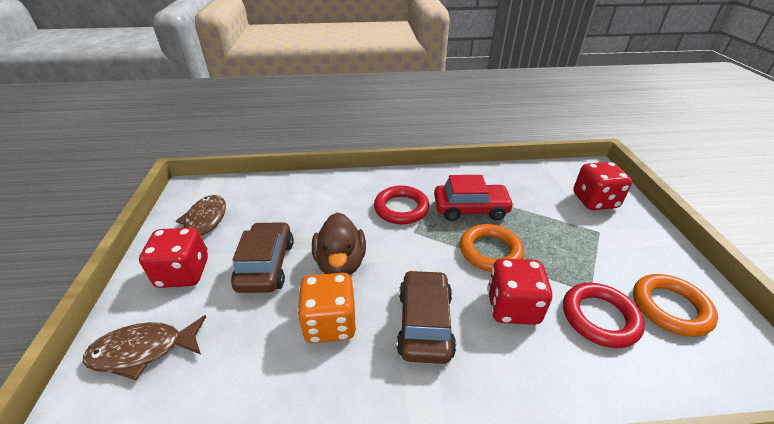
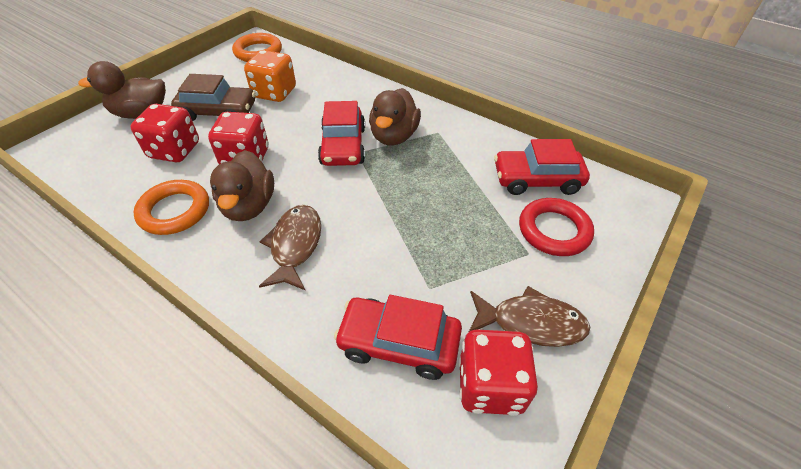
brown car: 2 -> 1
brown duck: 1 -> 3
red car: 1 -> 3
red ring: 2 -> 1

